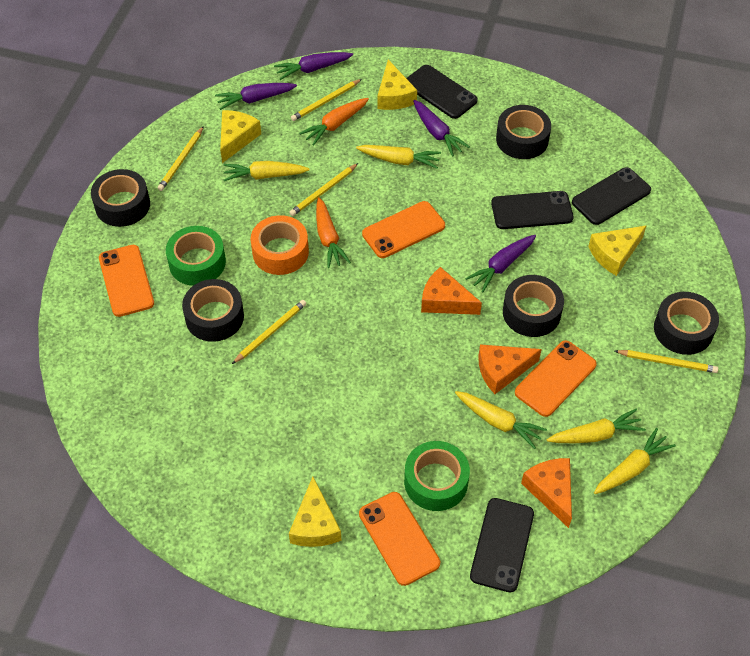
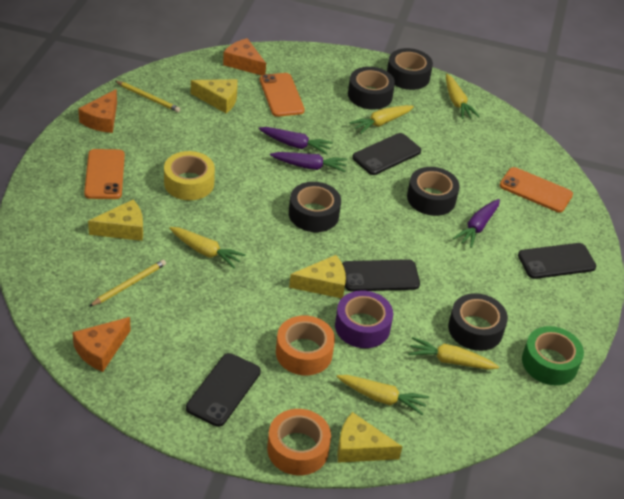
green tape: 2 -> 1
orange carrot: 2 -> 0
orange phone: 4 -> 3
orange tape: 1 -> 2
purple carrot: 4 -> 3
purple tape: 0 -> 1
yellow pencil: 5 -> 2
yellow tape: 0 -> 1

